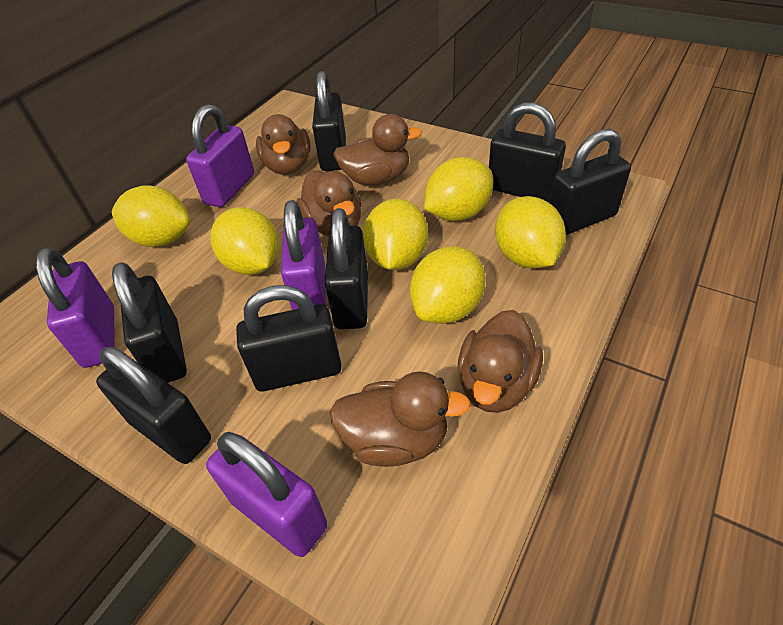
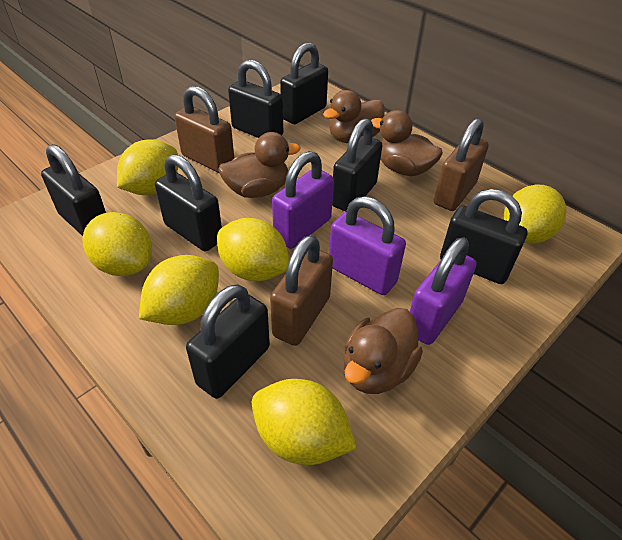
brown duck: 5 -> 4
brown padlock: 0 -> 3
purple padlock: 4 -> 3

